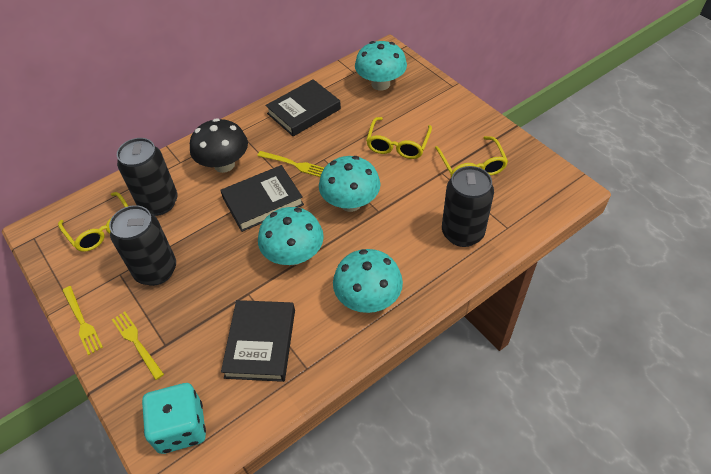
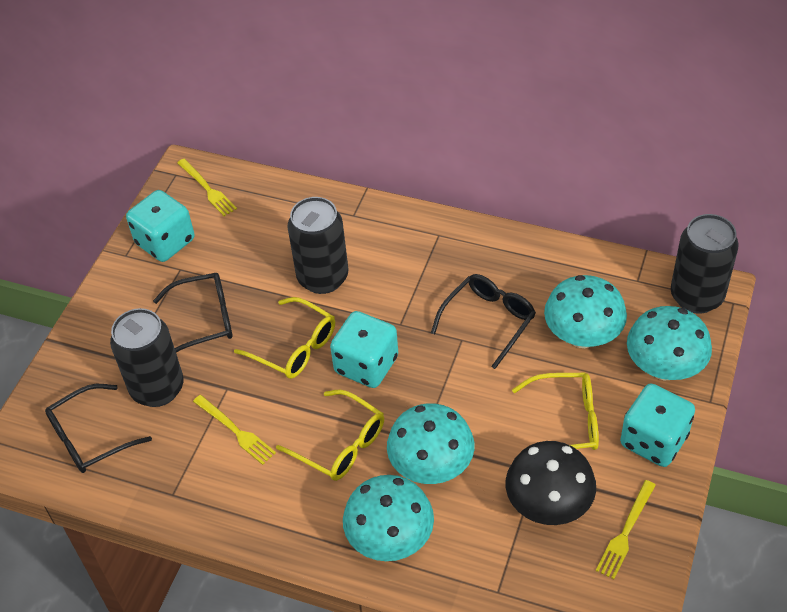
black book: 3 -> 0
black glasses: 0 -> 3
turquoise dice: 1 -> 3

